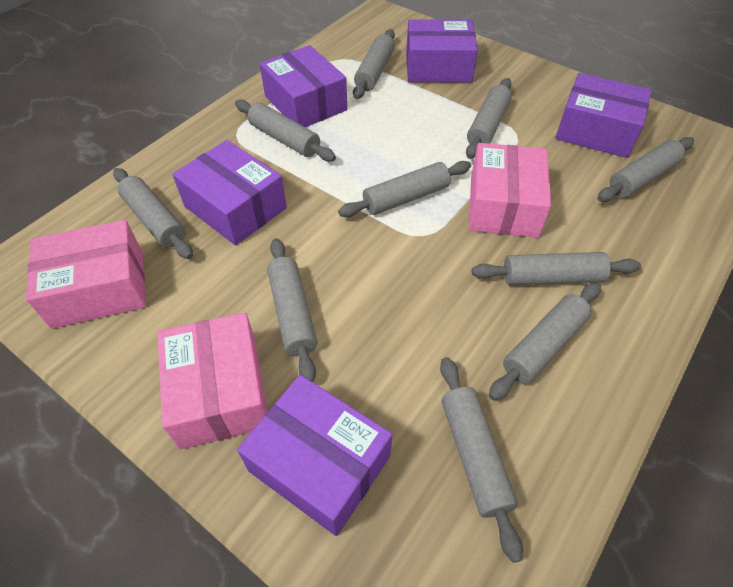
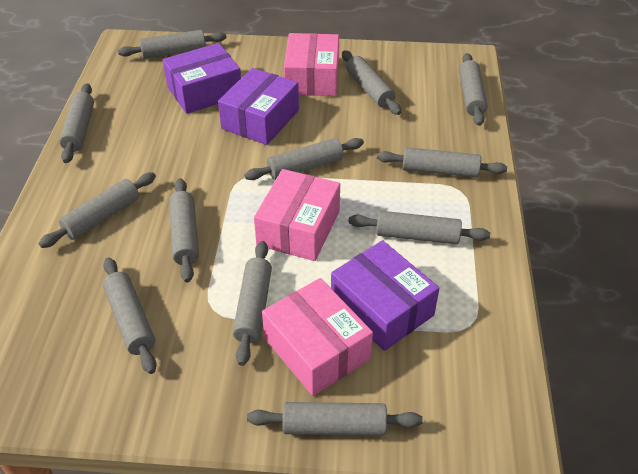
grey rolling pin: 10 -> 12
purple box: 5 -> 3

